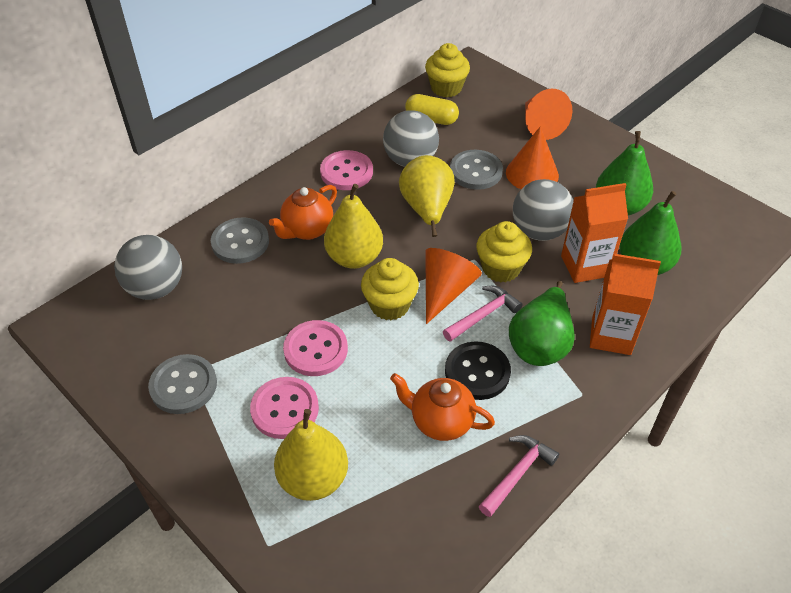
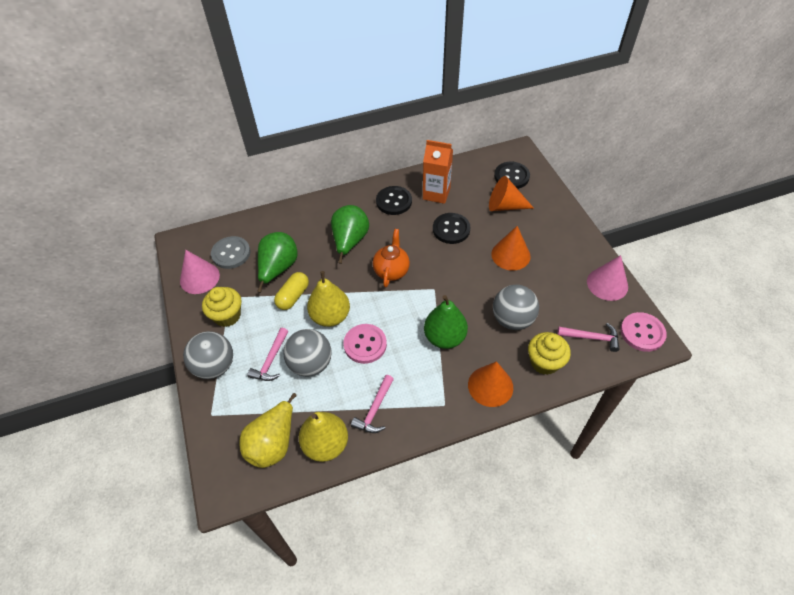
black button: 1 -> 3
grey button: 3 -> 1
orange carton: 2 -> 1
orange teapot: 2 -> 1
pink button: 3 -> 2
pink cone: 0 -> 2
pink hammer: 2 -> 3
yellow cupcake: 3 -> 2

